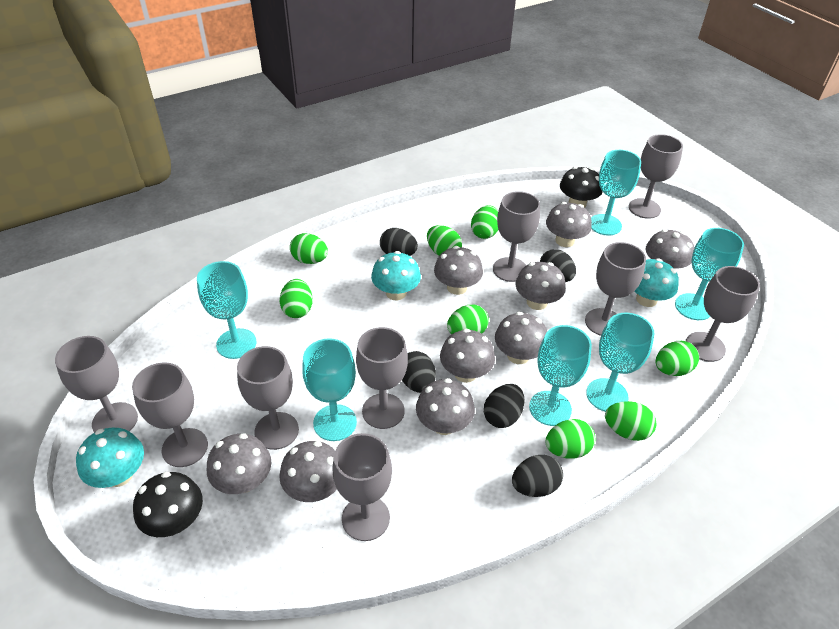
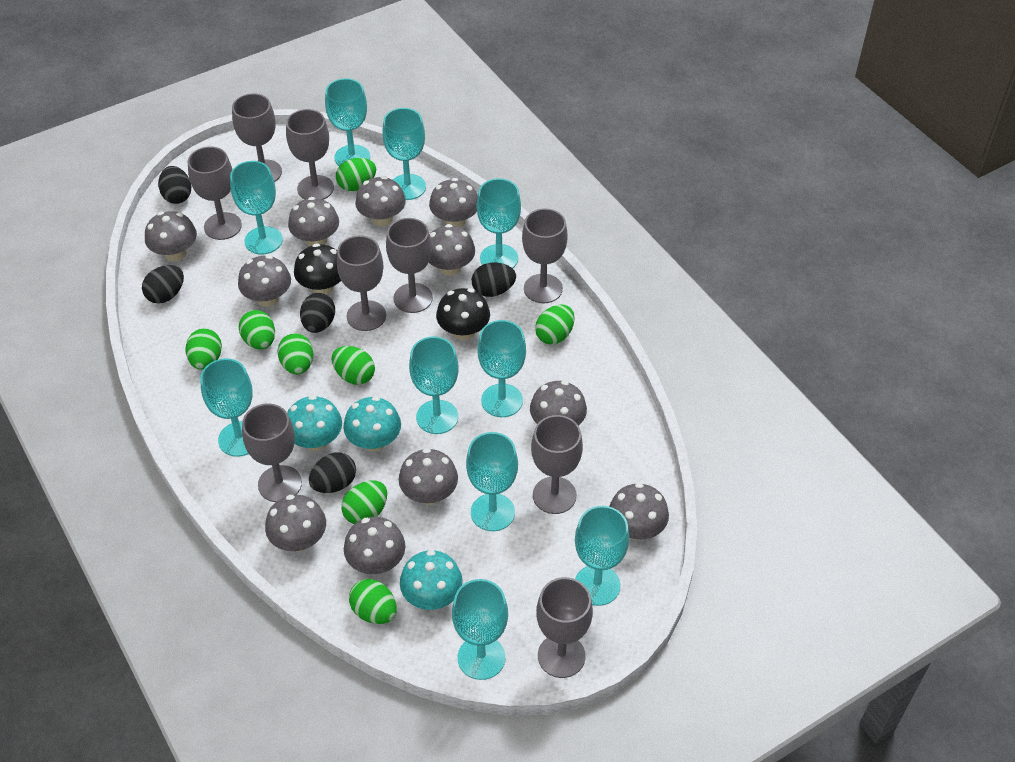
grey mushroom: 9 -> 11
turquoise goblet: 6 -> 10

